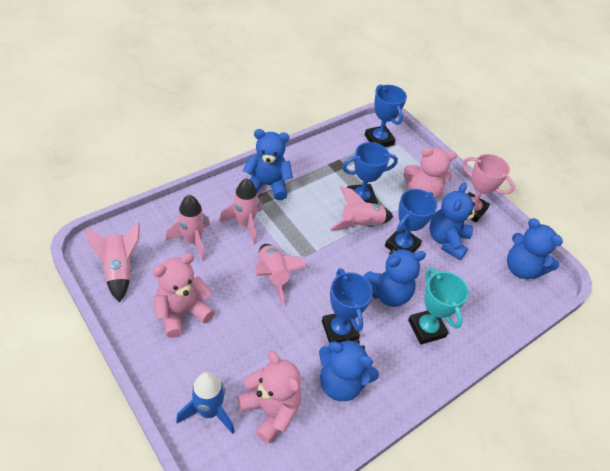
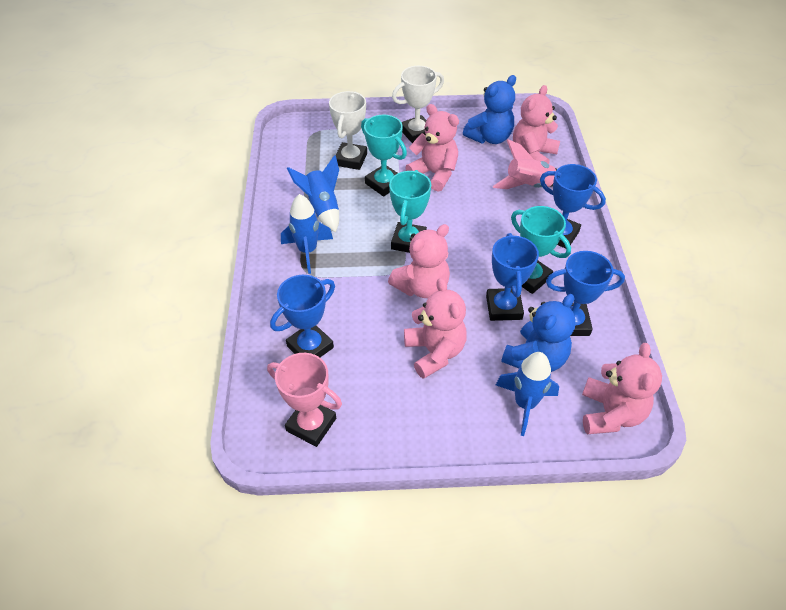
blue rocket: 1 -> 3
blue teddy bear: 5 -> 2
pink rocket: 5 -> 1
pink teddy bear: 3 -> 5
turquoise trophy: 1 -> 3
white trophy: 0 -> 2

